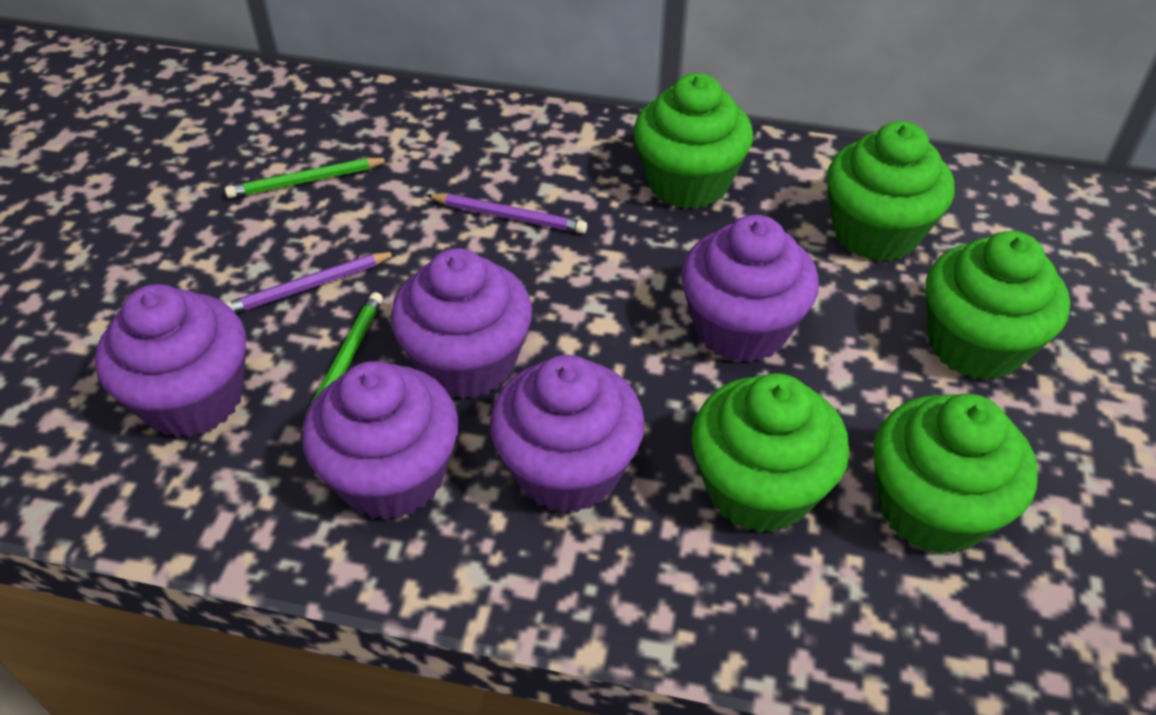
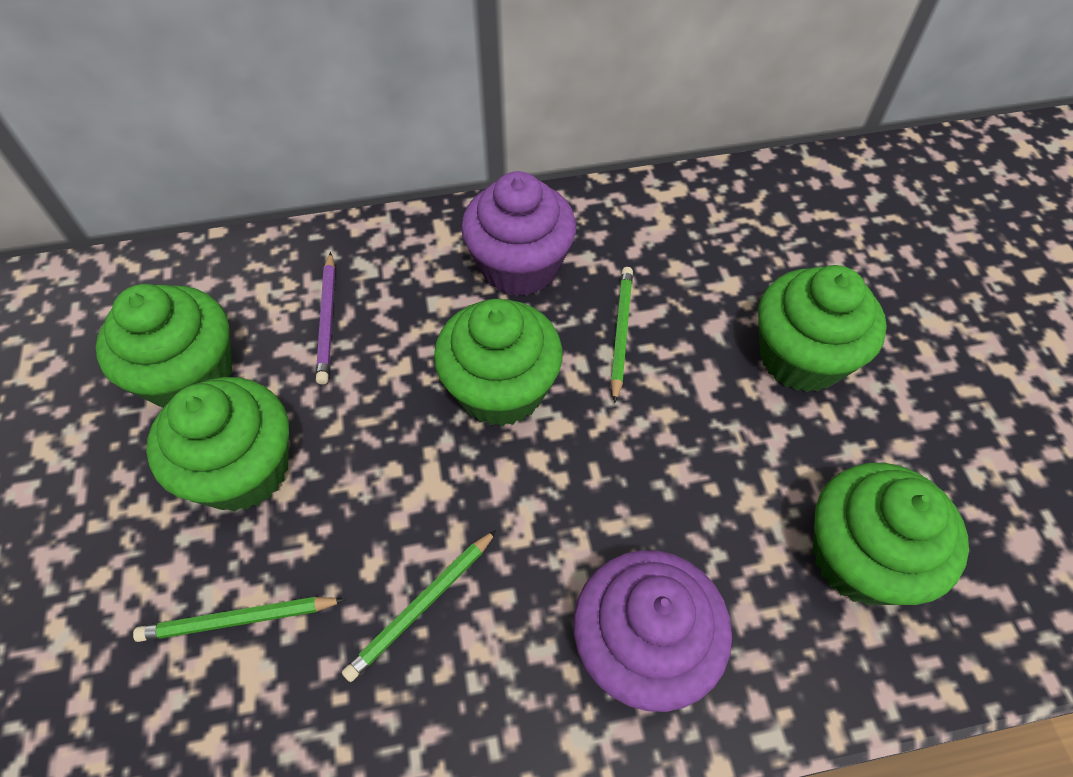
green pencil: 2 -> 3
purple cupcake: 5 -> 2
purple pencil: 2 -> 1

